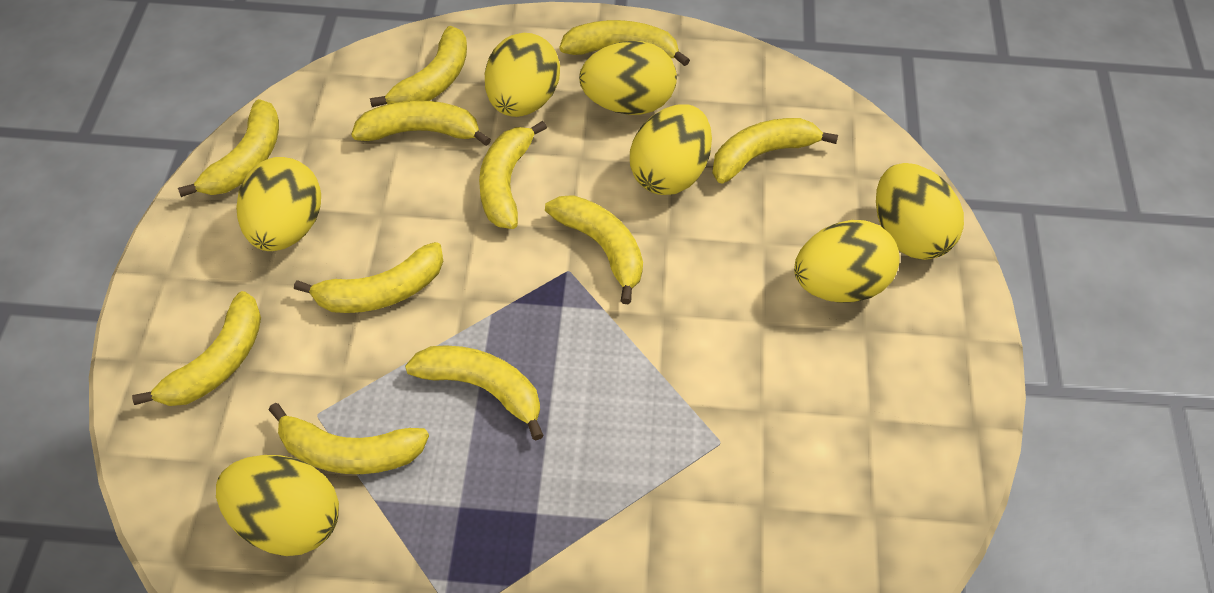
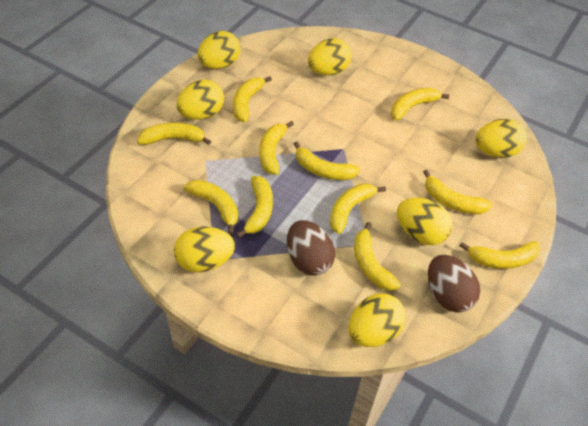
brown egg: 0 -> 2

